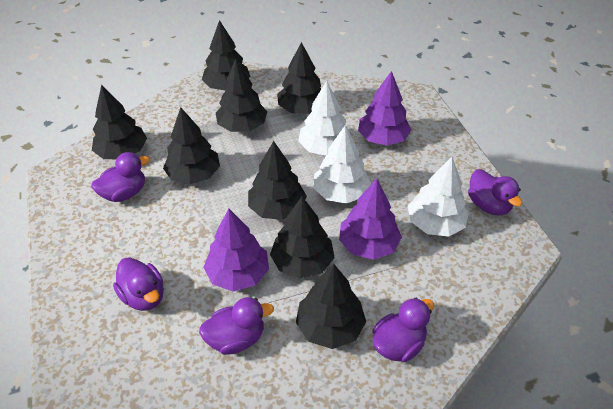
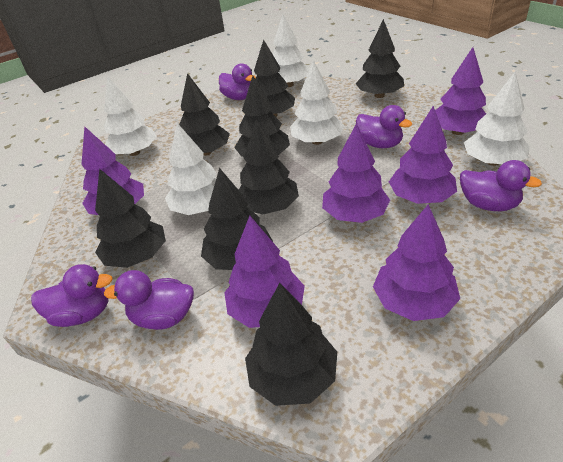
purple tree: 3 -> 6
white tree: 3 -> 5

